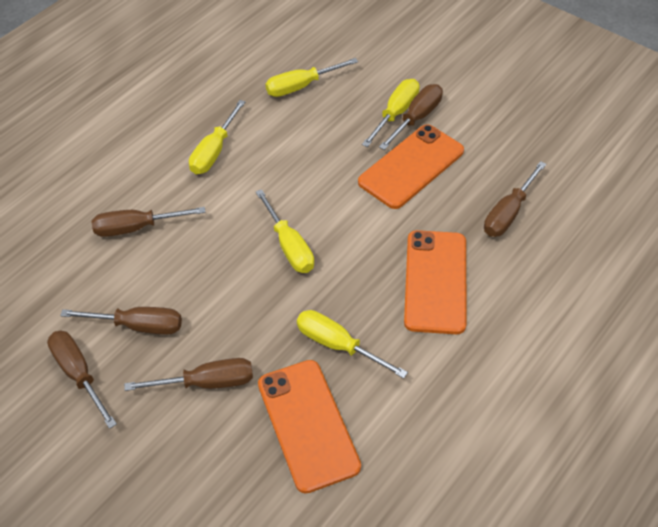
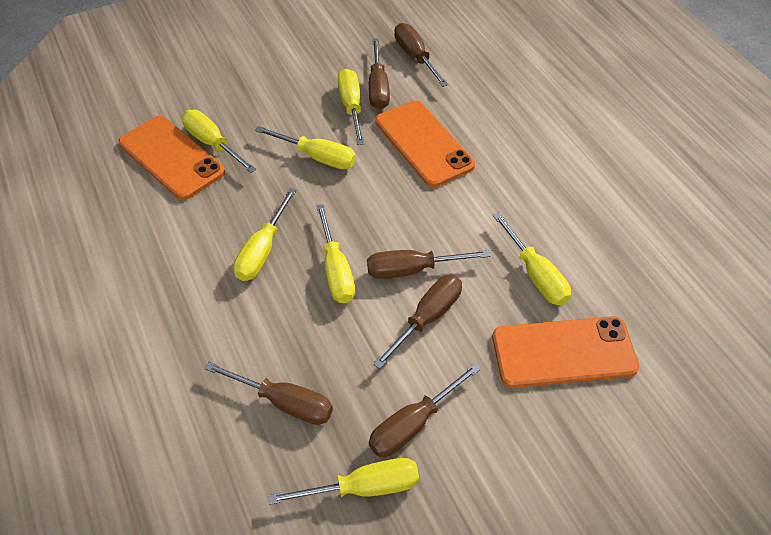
yellow screwdriver: 5 -> 7

